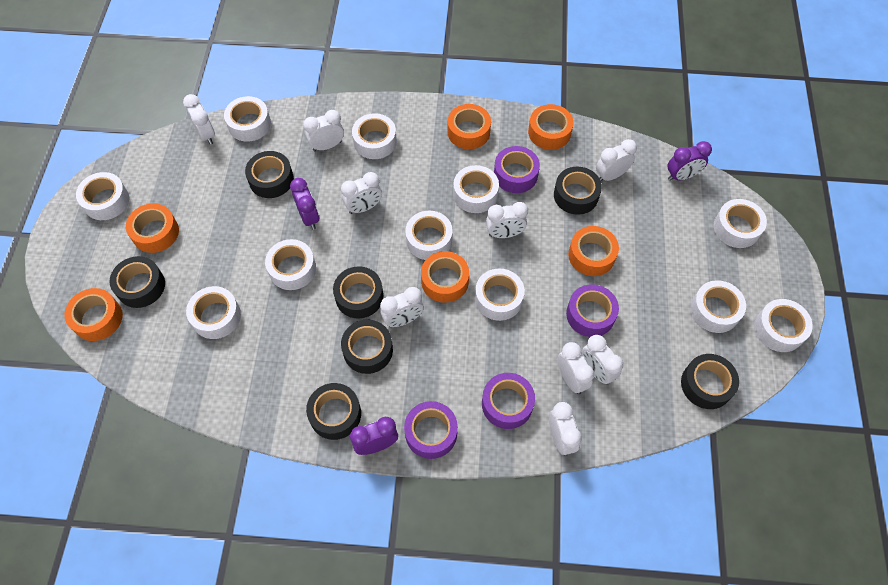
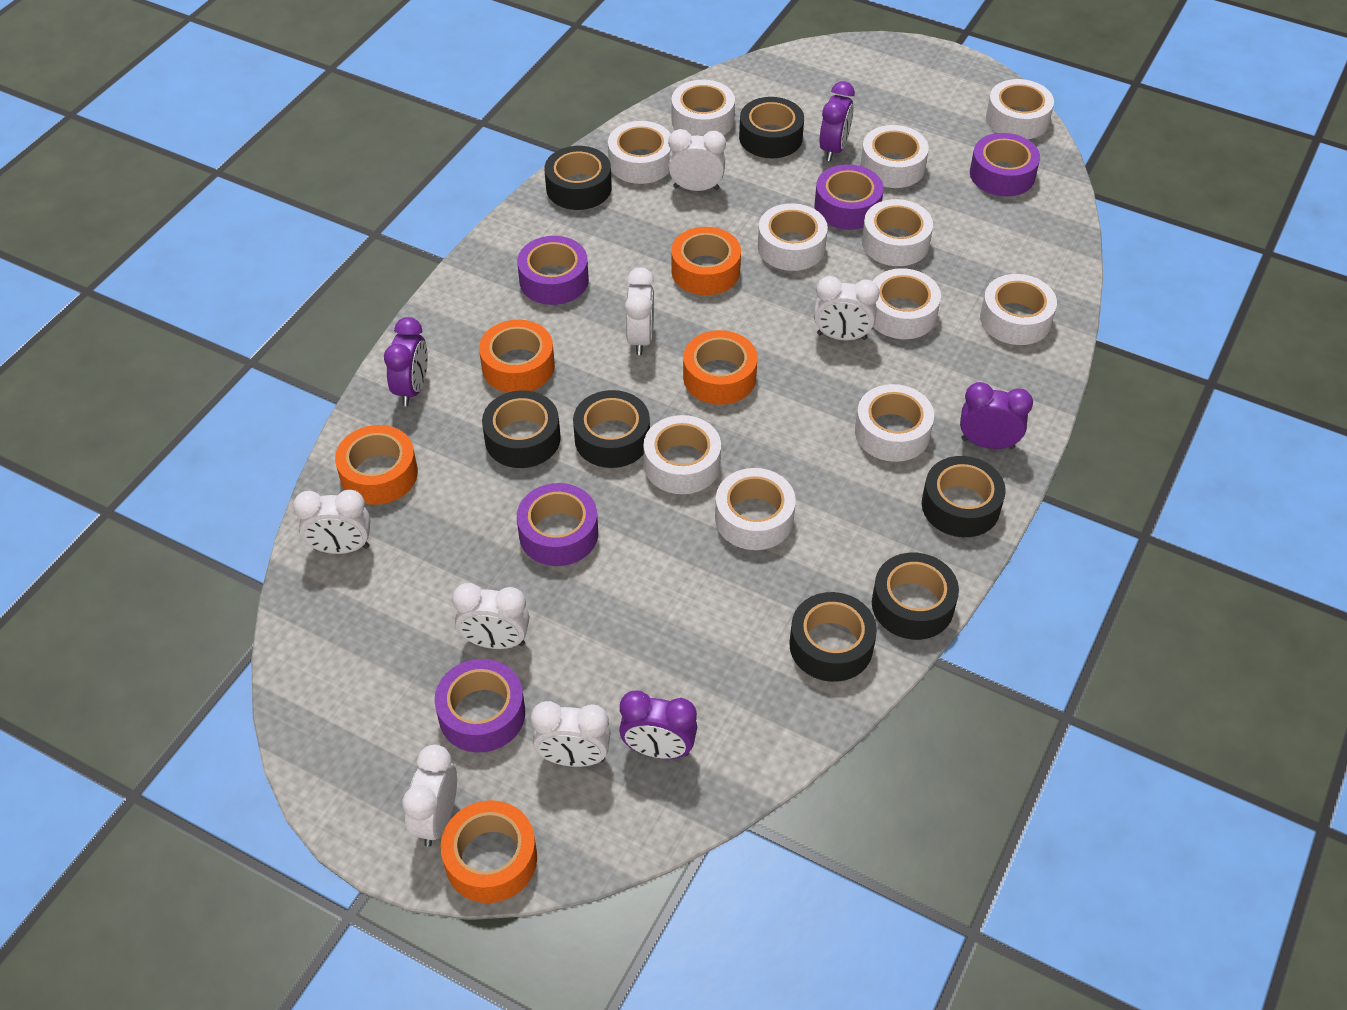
orange tape: 6 -> 5
purple clock: 3 -> 4
purple tape: 4 -> 5
white clock: 9 -> 7

